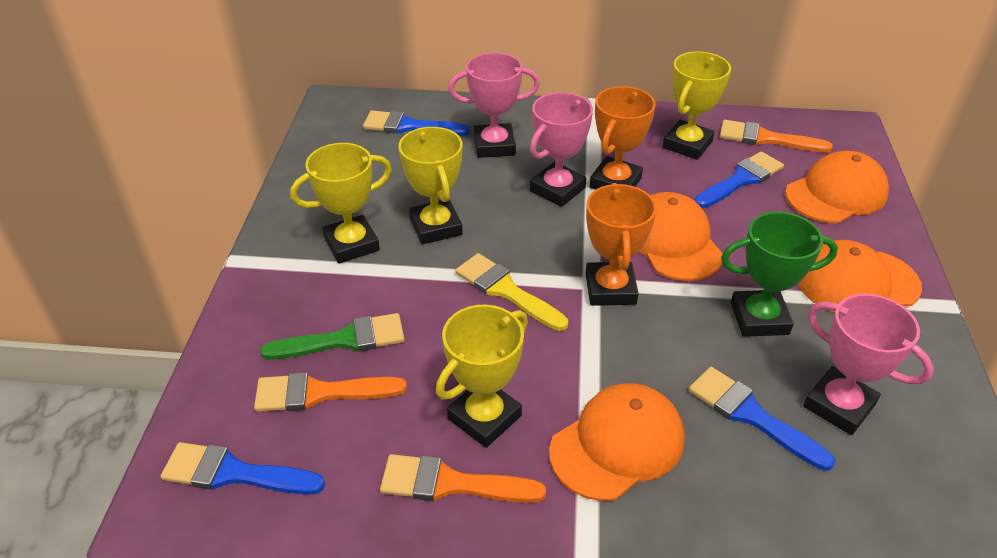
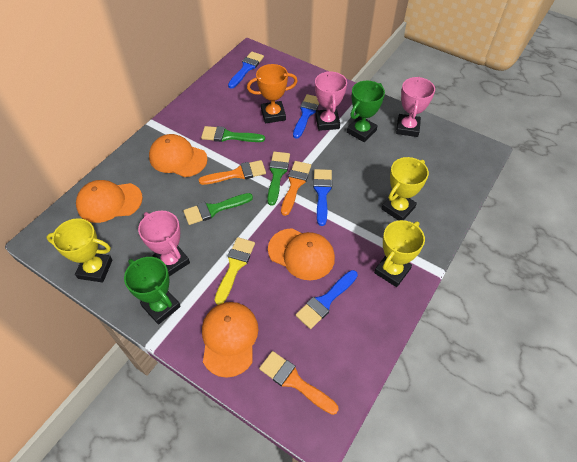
green brush: 1 -> 3
green trophy: 1 -> 2
orange trophy: 2 -> 1
yellow trophy: 4 -> 3

